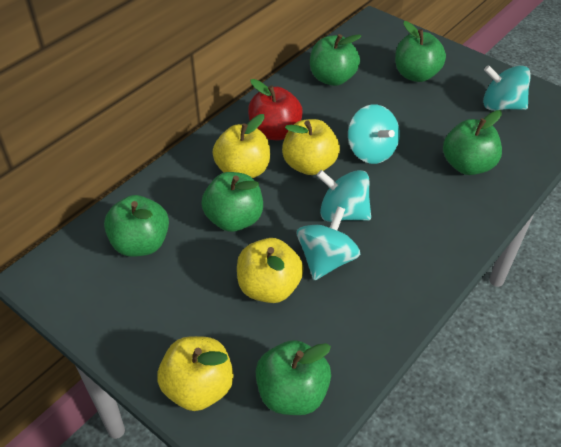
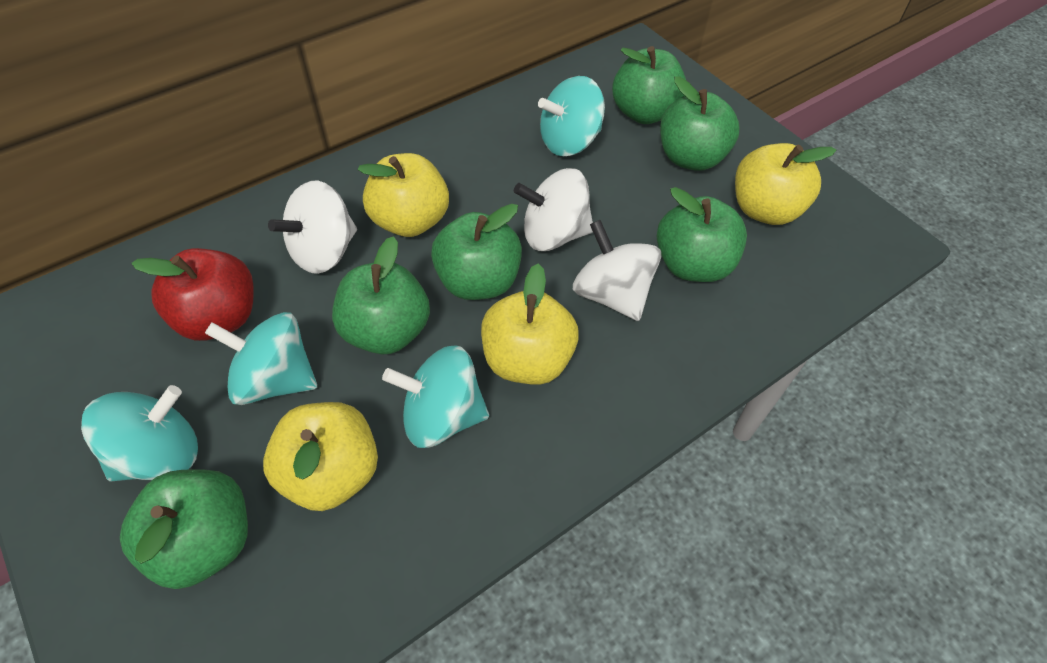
white spinning top: 0 -> 3

